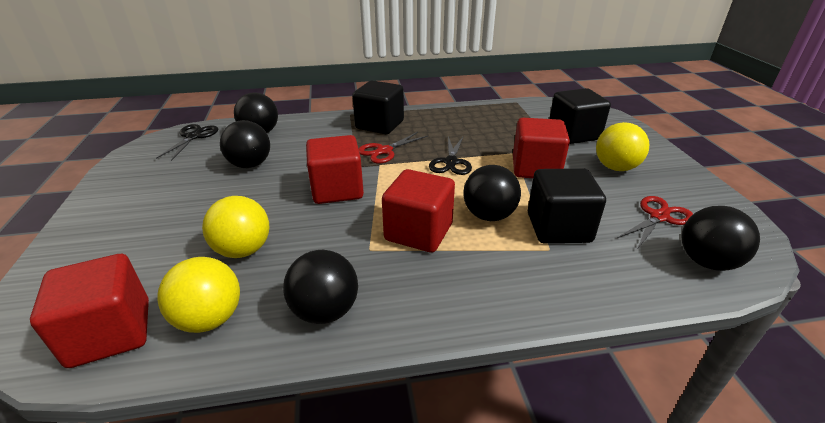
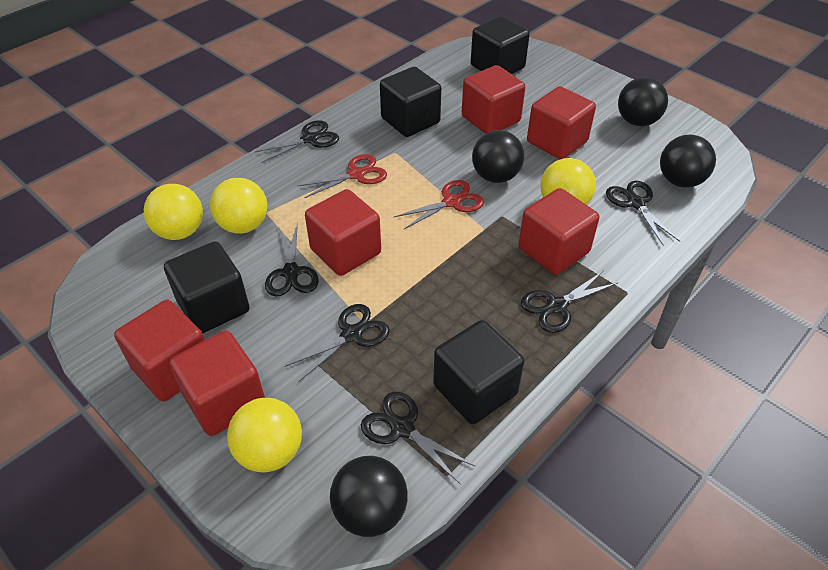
black ball: 5 -> 4
black cube: 3 -> 4
black scissors: 2 -> 6
red cube: 4 -> 6
yellow ball: 3 -> 4

